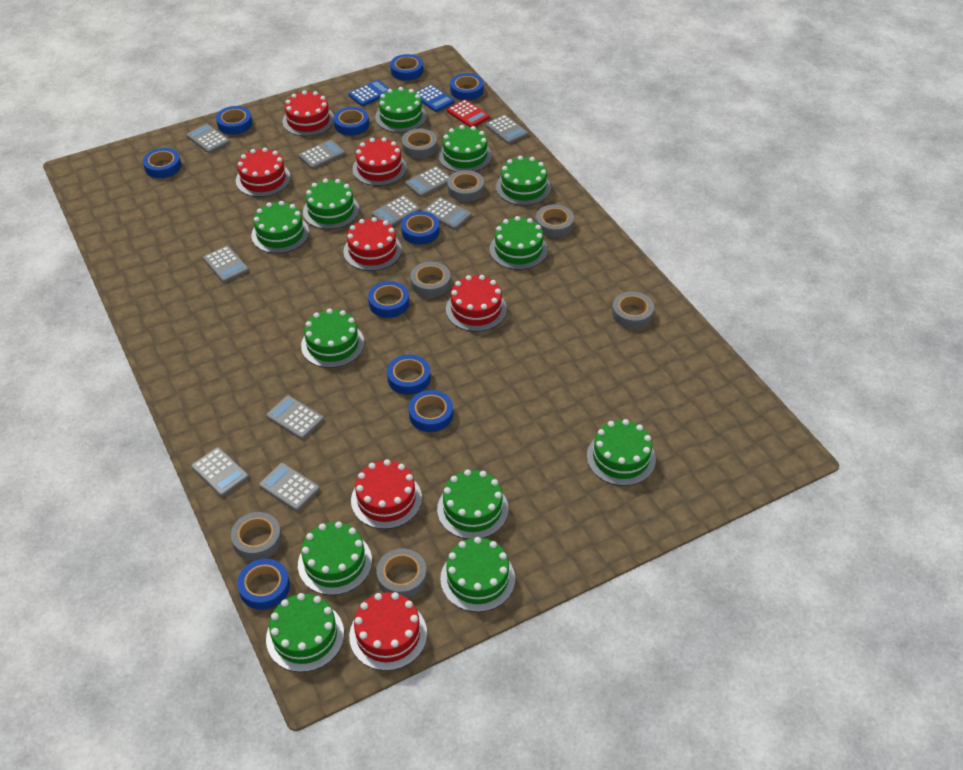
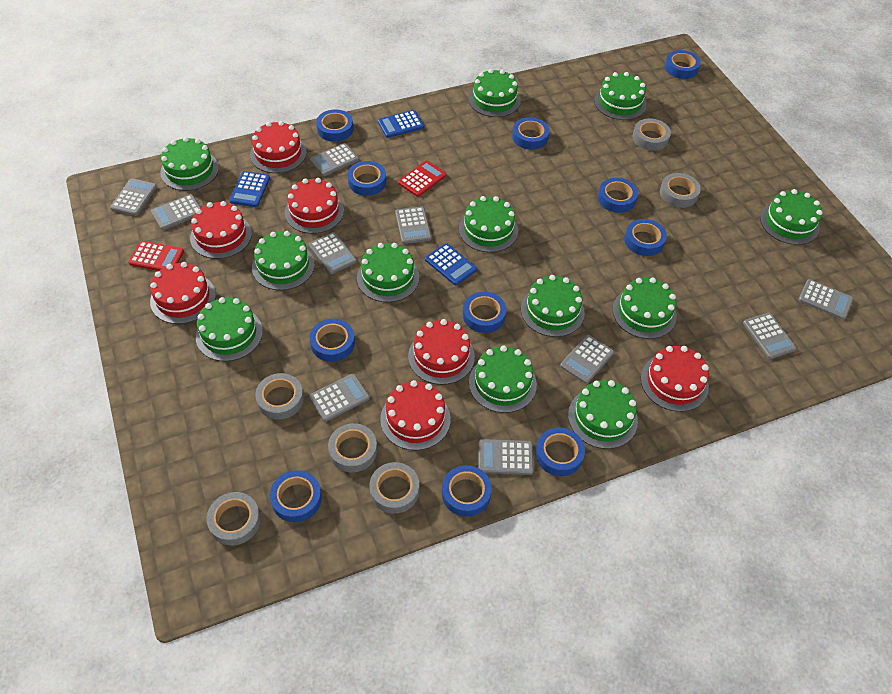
blue calculator: 2 -> 3
blue tape: 10 -> 11
grey tape: 7 -> 6
red calculator: 1 -> 2

